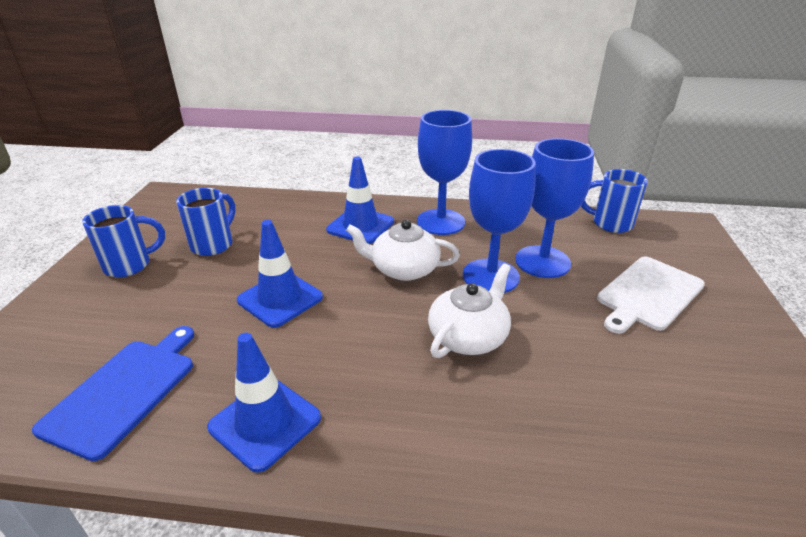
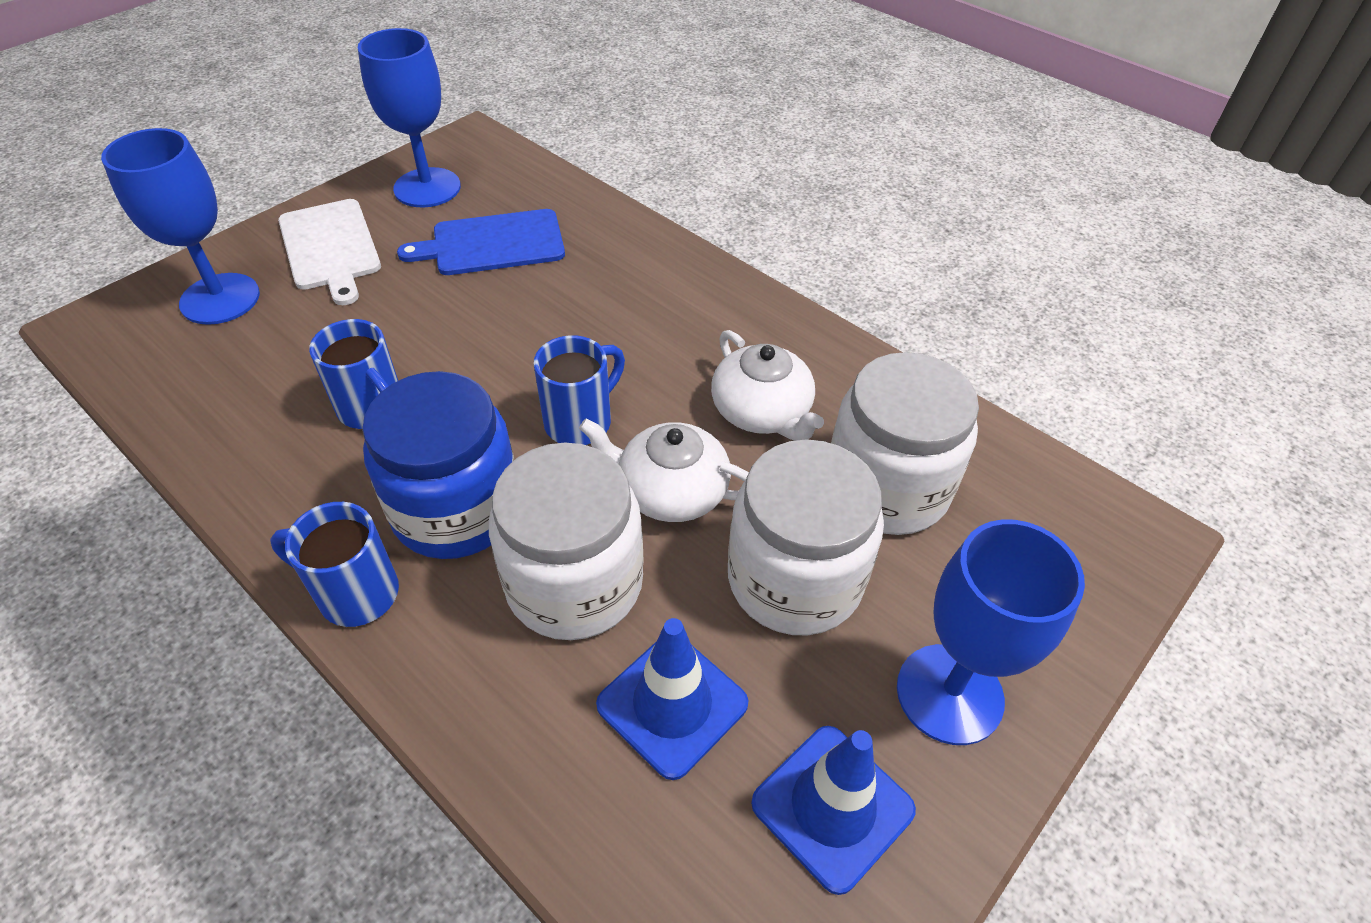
blue jar: 0 -> 1
blue traffic cone: 3 -> 2
white jar: 0 -> 3

